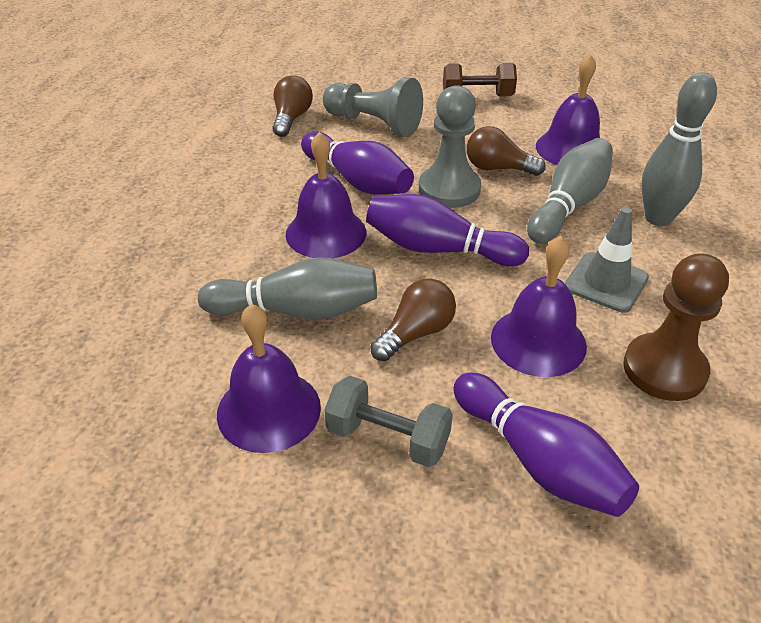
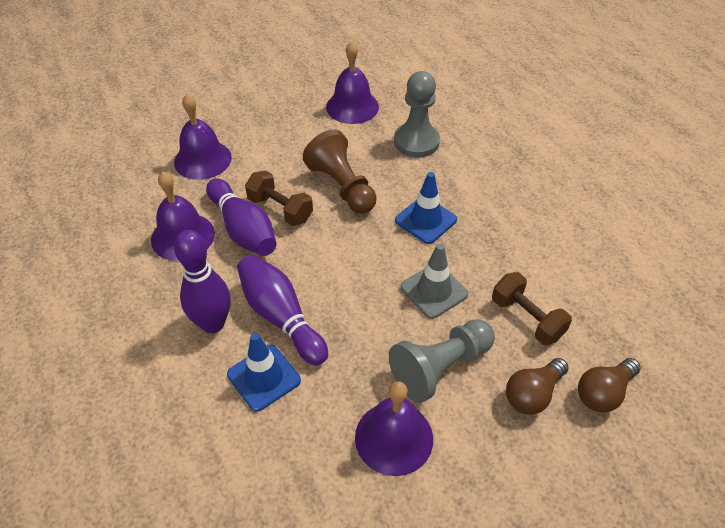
blue traffic cone: 0 -> 2
brown dumbbell: 1 -> 2
brown light bulb: 3 -> 2
grey bowling pin: 3 -> 0
grey dumbbell: 1 -> 0

